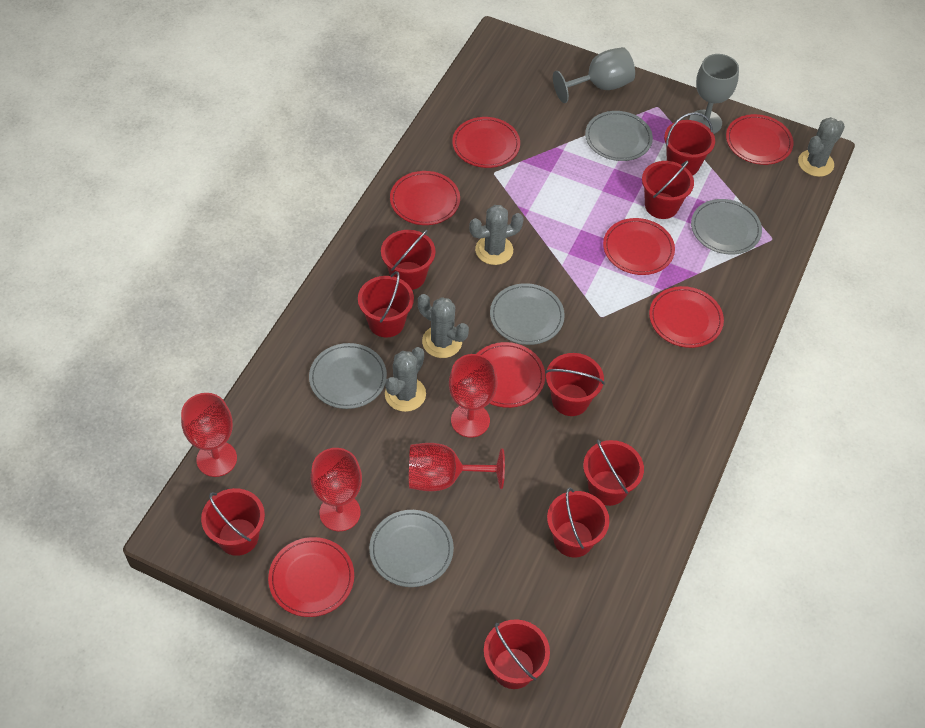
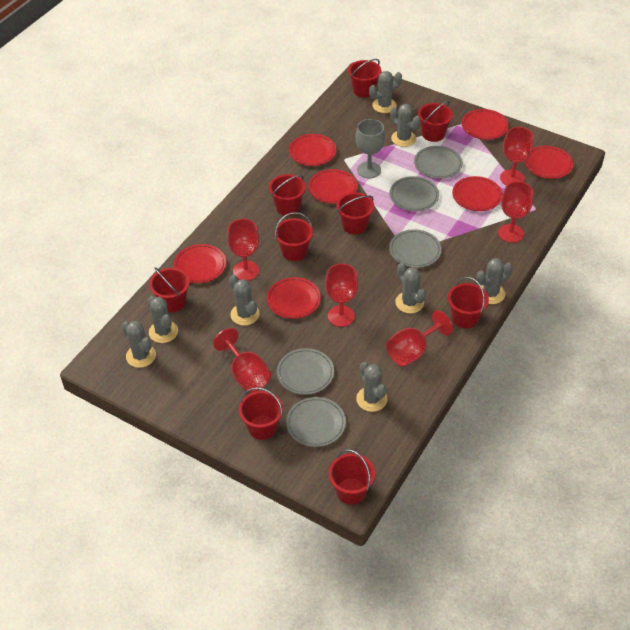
grey cactus: 4 -> 8
grey goblet: 2 -> 1
red goblet: 4 -> 6

